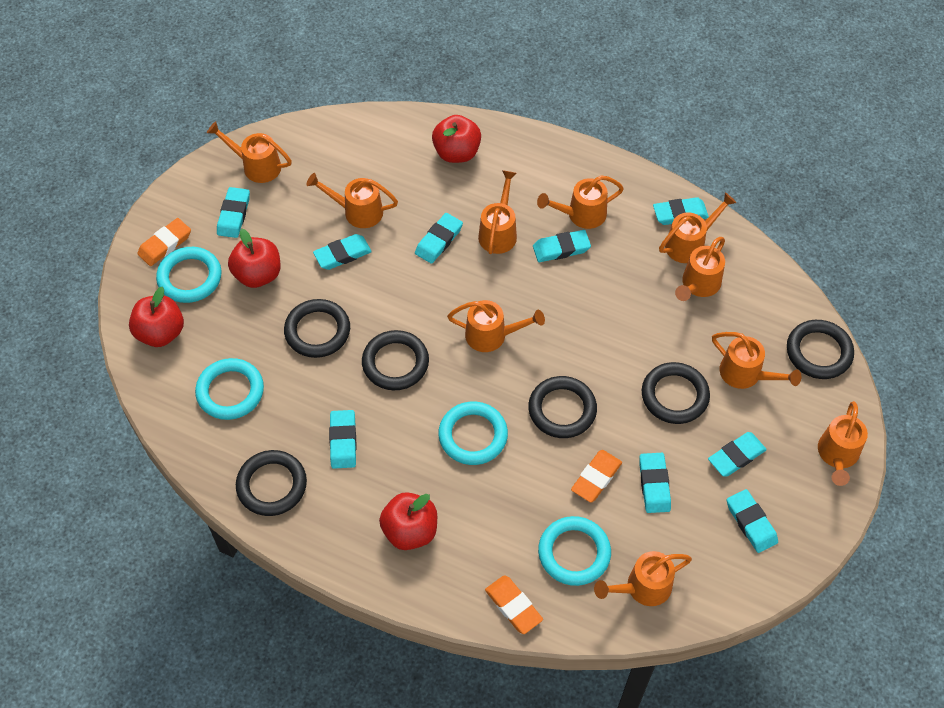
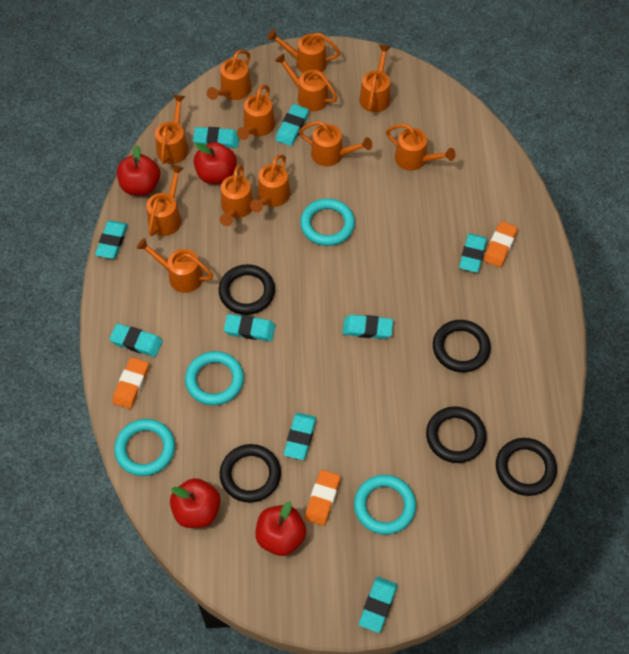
black ring: 6 -> 5
orange watering can: 10 -> 12

